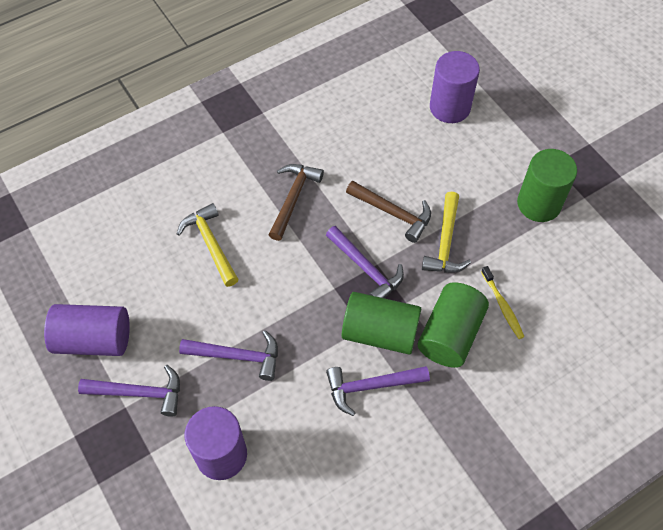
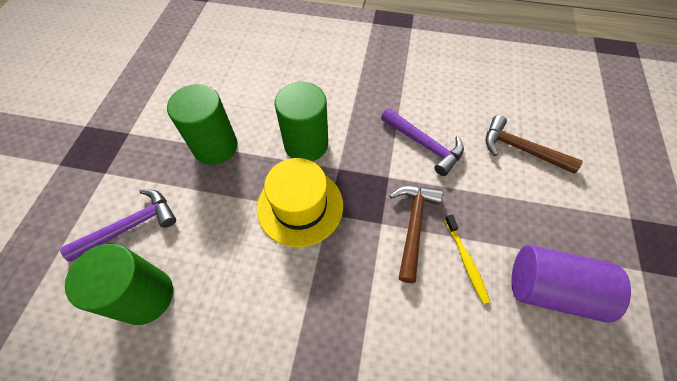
purple cylinder: 3 -> 1
purple hammer: 4 -> 2
yellow hammer: 2 -> 0
yellow hat: 0 -> 1

